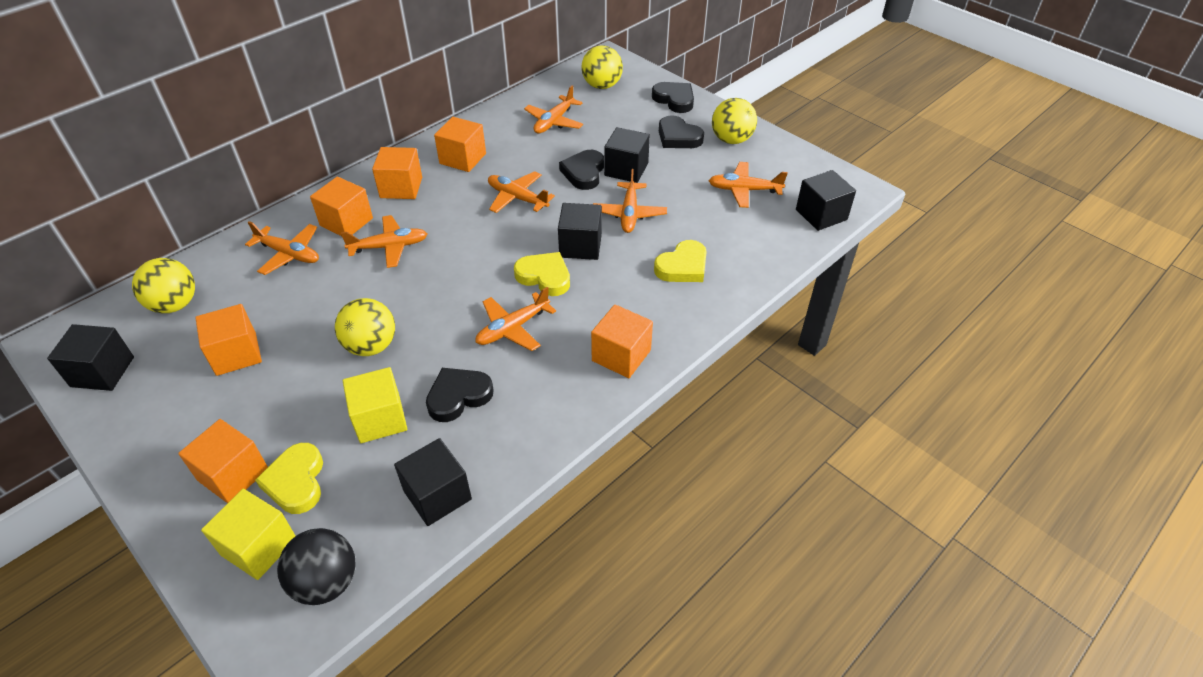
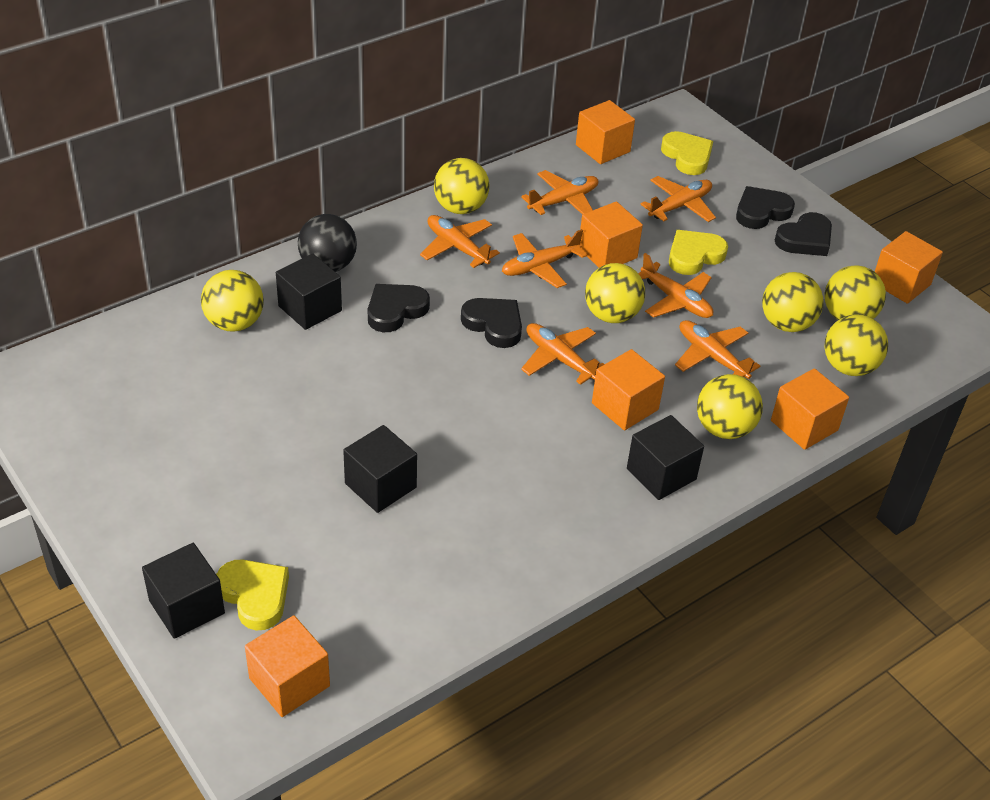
black cube: 5 -> 4
yellow ball: 4 -> 7
yellow cube: 2 -> 0

